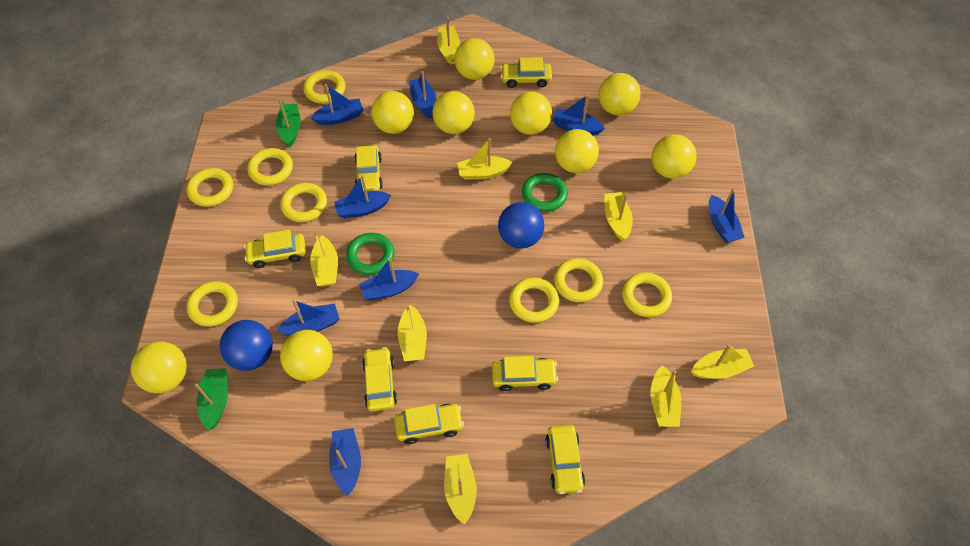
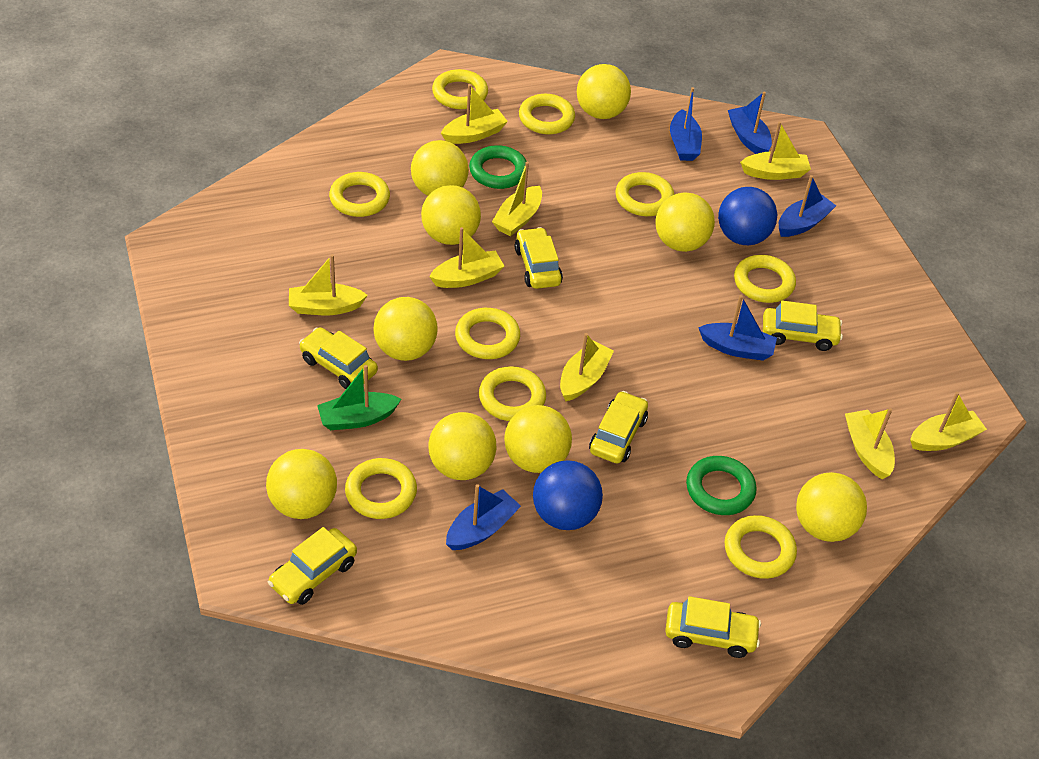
blue boat: 8 -> 5
green boat: 2 -> 1
yellow car: 7 -> 6
yellow ring: 8 -> 9

